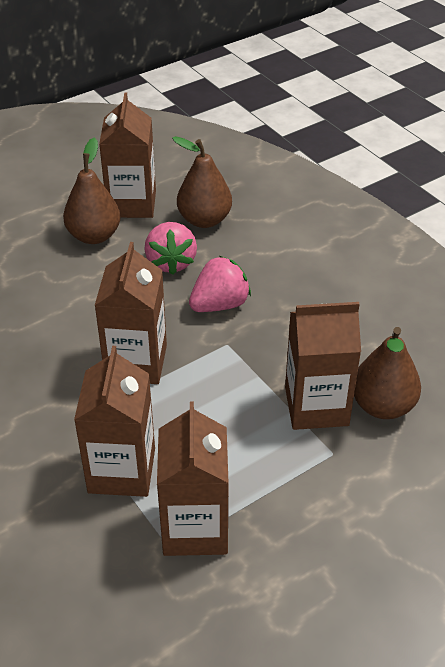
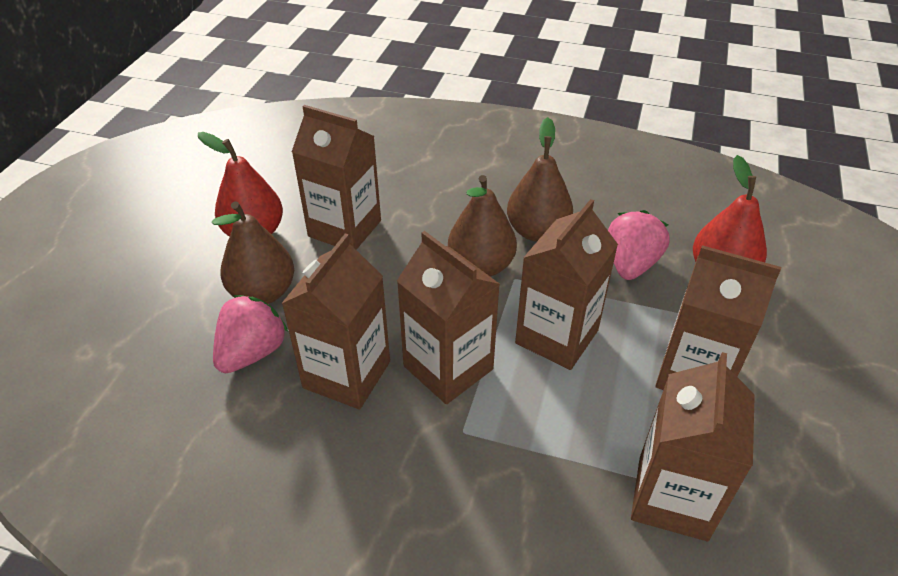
brown carton: 5 -> 6
red pear: 0 -> 2

